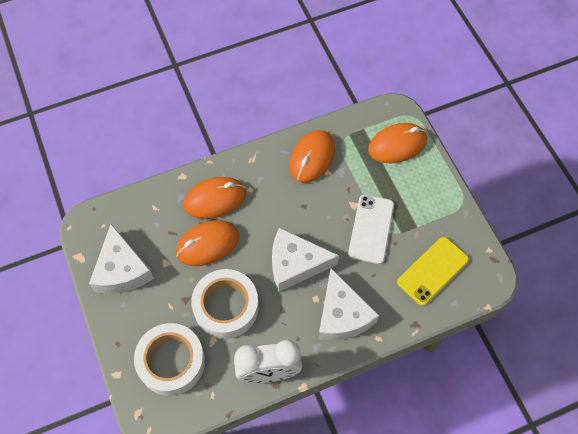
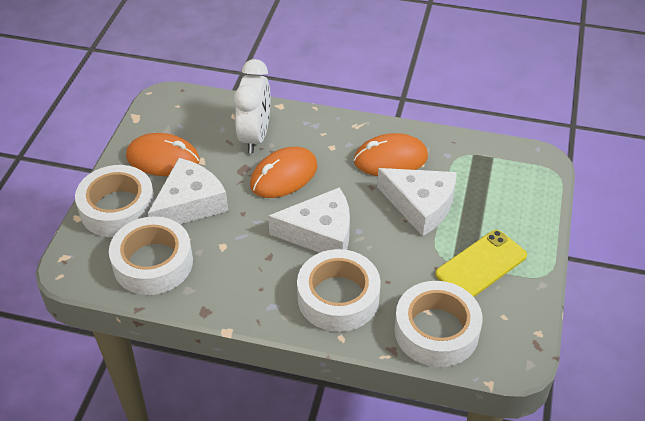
orange mouse: 4 -> 3
white phone: 1 -> 0
white tape: 2 -> 4

